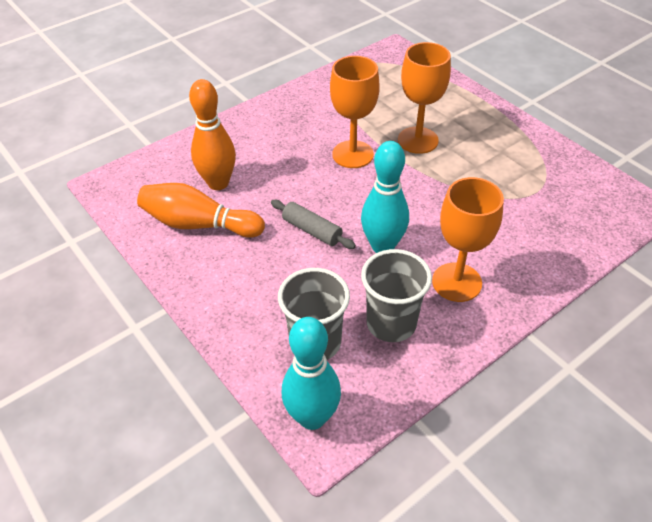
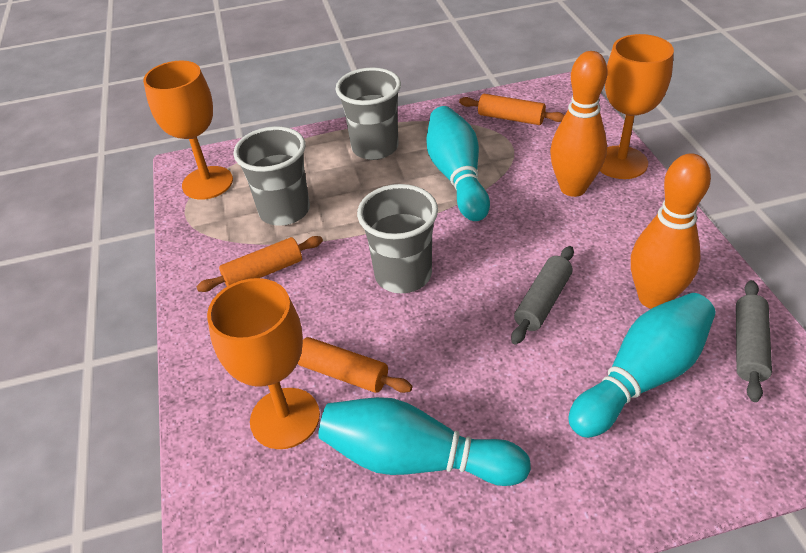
grey cup: 2 -> 3
grey rolling pin: 1 -> 2
orange rolling pin: 0 -> 3
turquoise bowling pin: 2 -> 3

